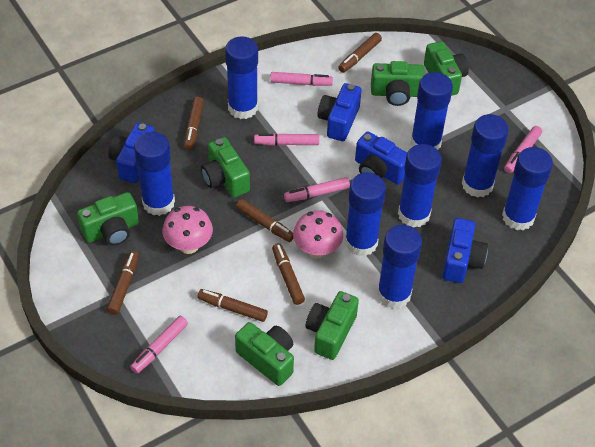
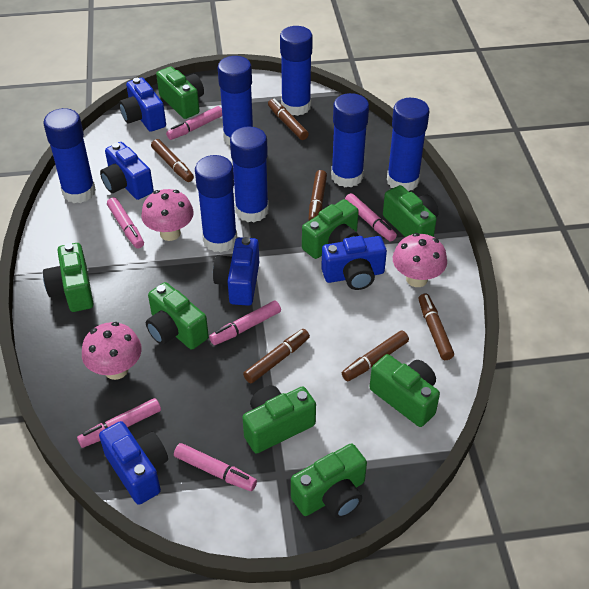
blue camera: 4 -> 5
blue glue stick: 8 -> 7
green camera: 6 -> 8
pink marker: 5 -> 6
pink mushroom: 2 -> 3

